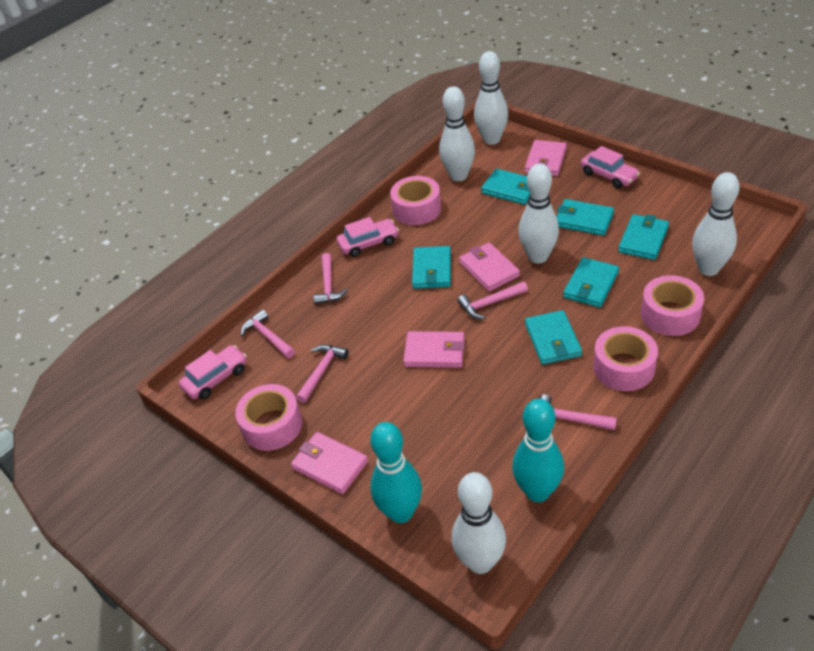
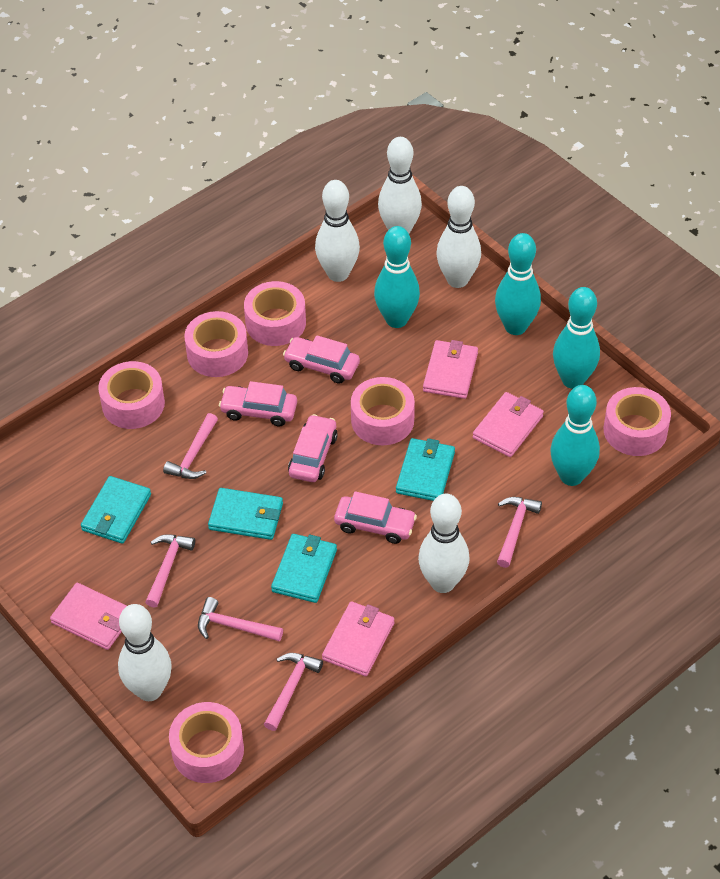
pink car: 3 -> 4
pink tape: 4 -> 6
turquoise bowling pin: 2 -> 4
turquoise wallet: 6 -> 4

